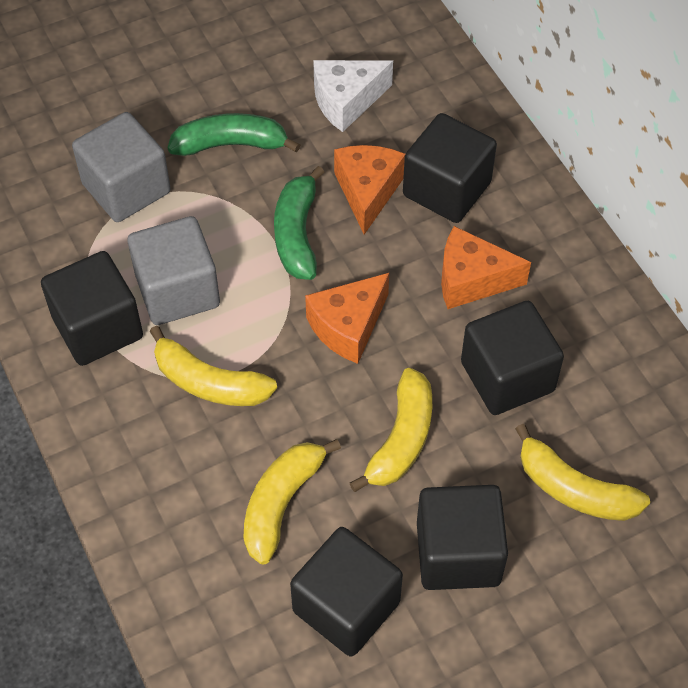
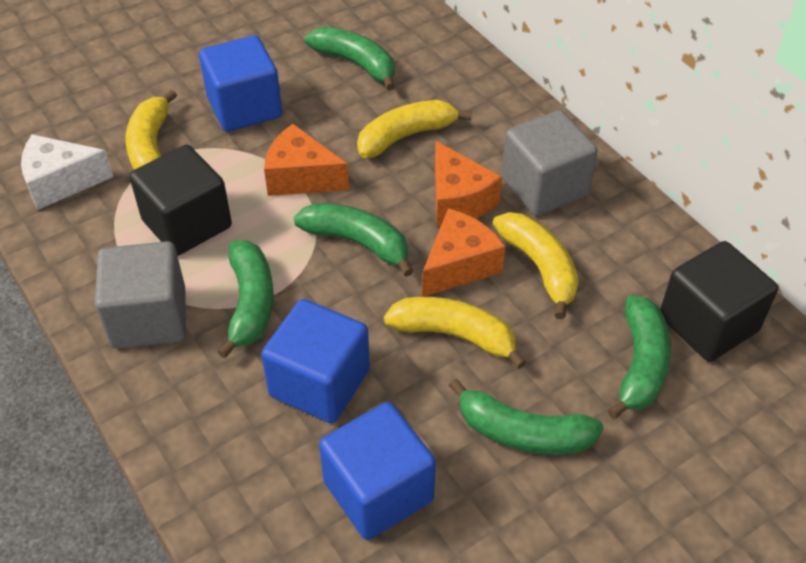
black cube: 5 -> 2
blue cube: 0 -> 3
green banana: 2 -> 5

